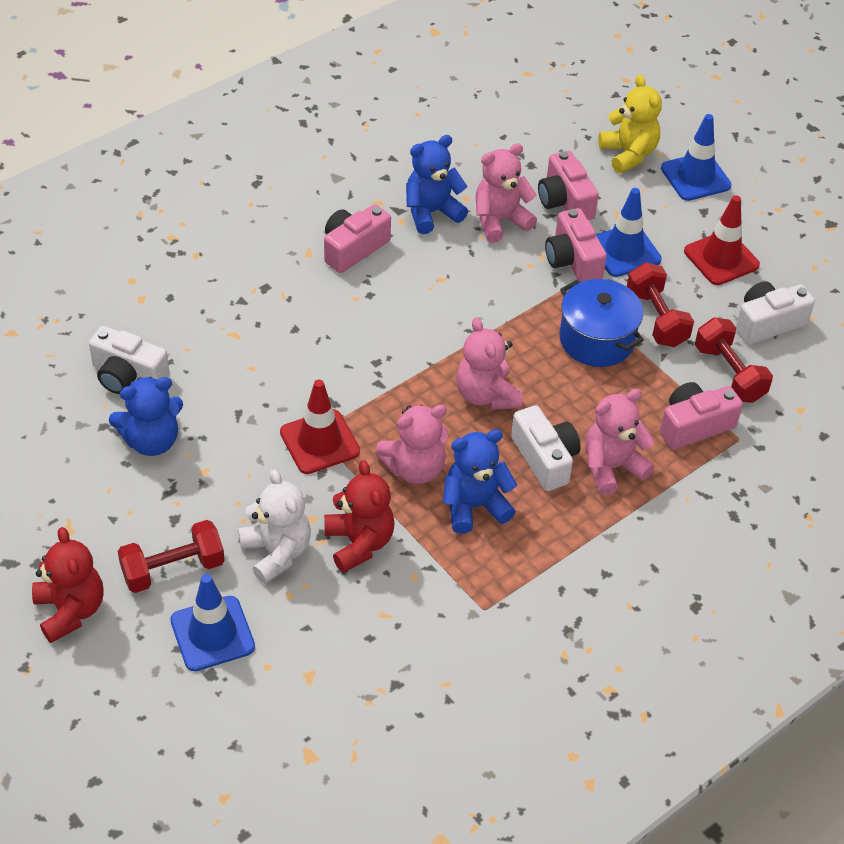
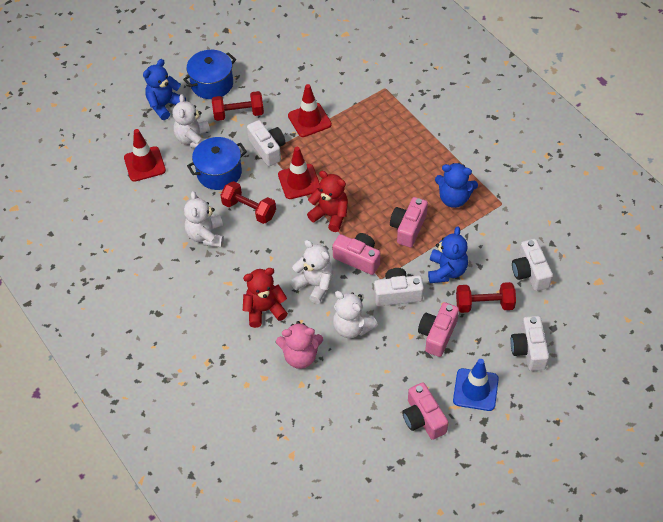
blue pot: 1 -> 2
blue traffic cone: 3 -> 1
pink teddy bear: 4 -> 1
red traffic cone: 2 -> 3
white camera: 3 -> 4
white teddy bear: 1 -> 4
yellow teddy bear: 1 -> 0

